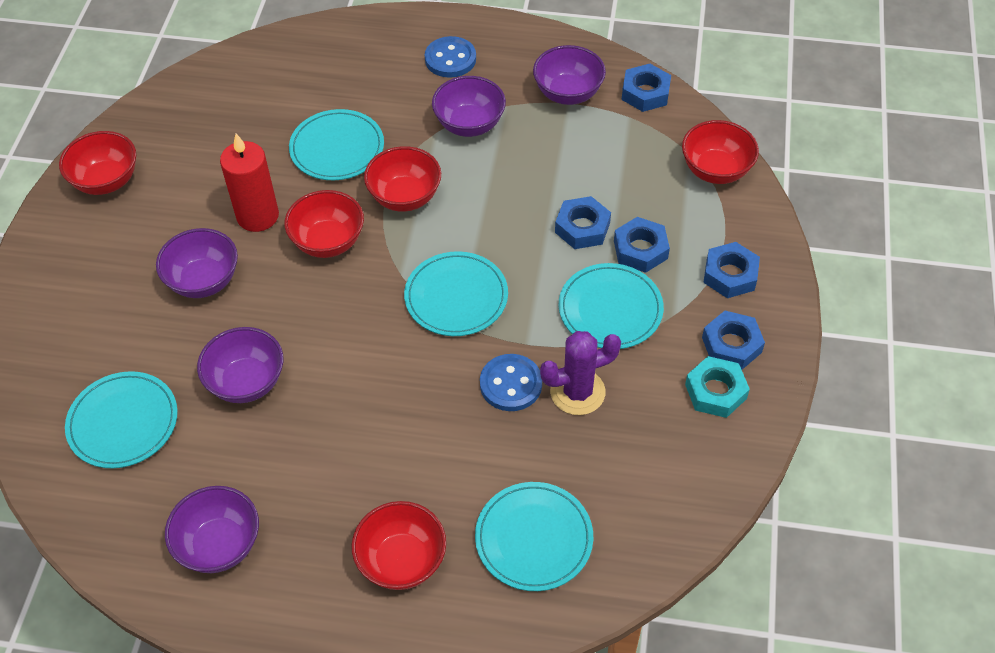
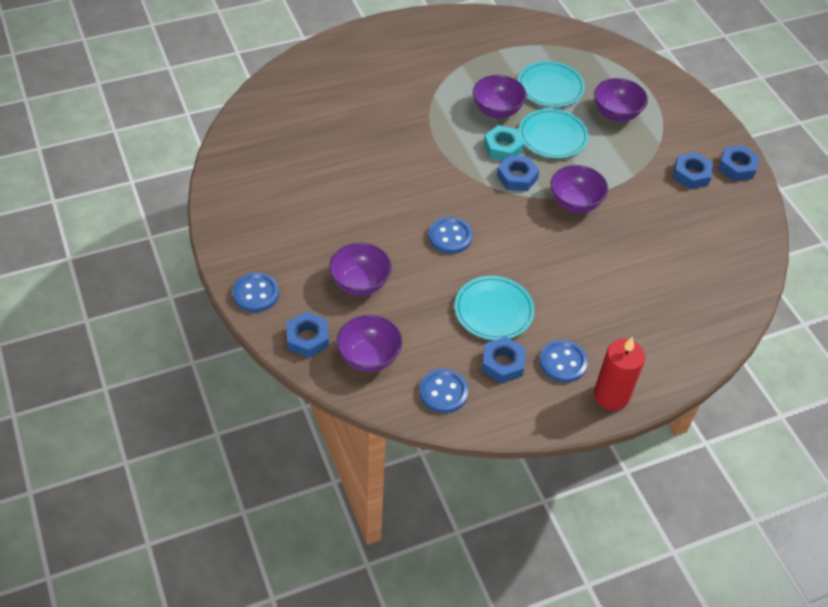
blue button: 2 -> 4
purple cactus: 1 -> 0
red bowl: 5 -> 0
turquoise plate: 5 -> 3

